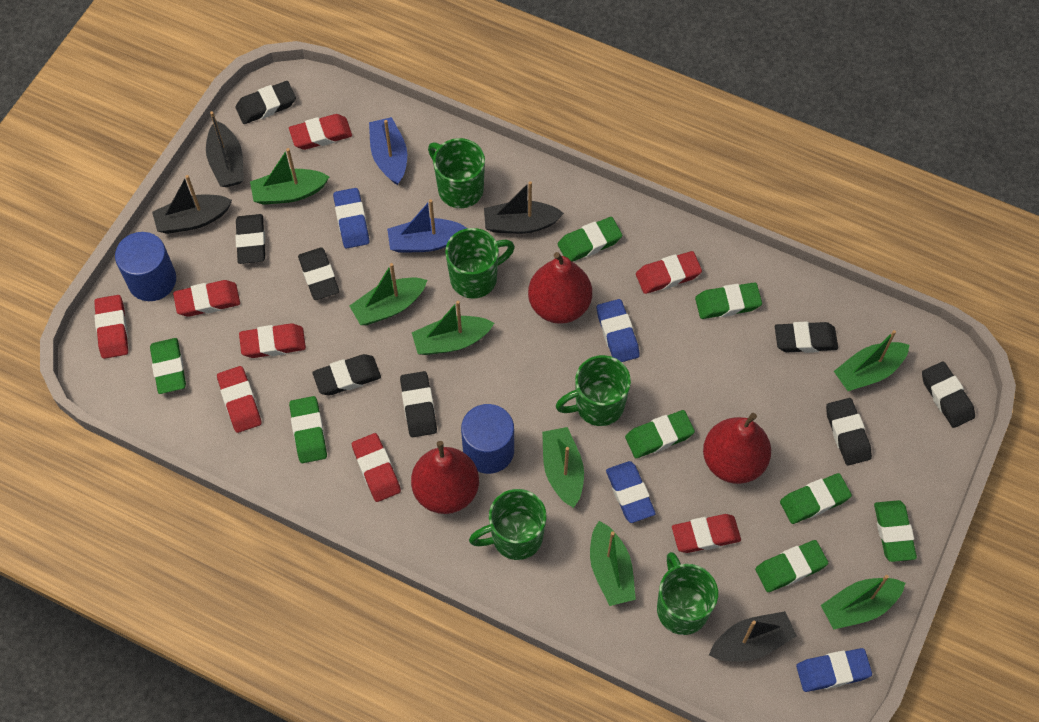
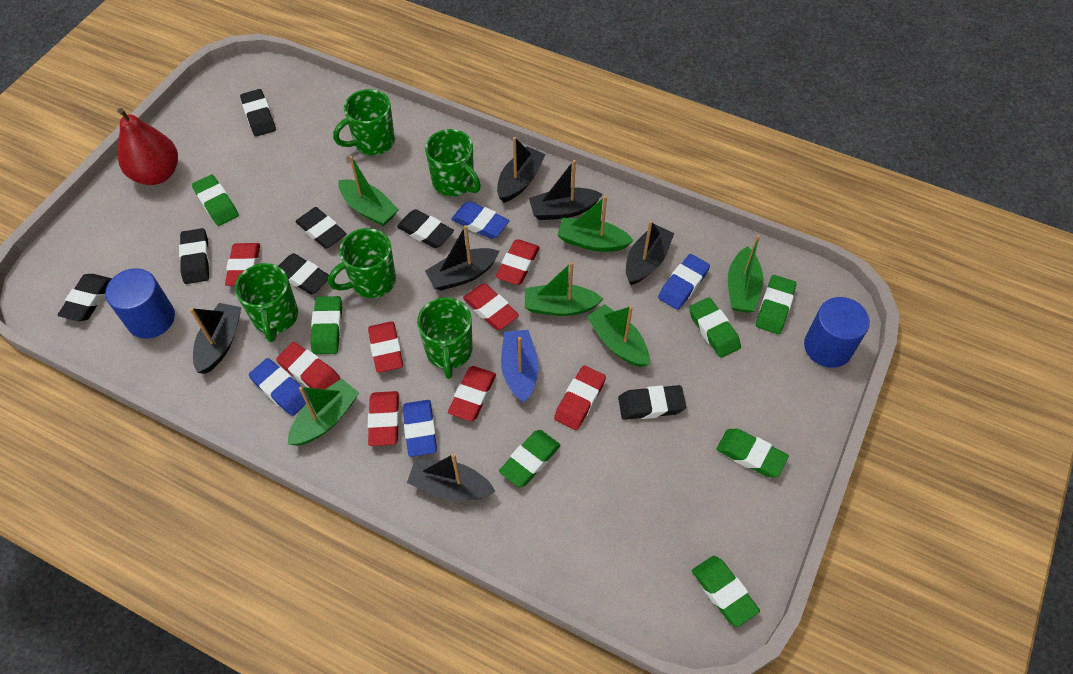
black boat: 4 -> 6
black eraser: 8 -> 7
blue boat: 2 -> 1
green boat: 7 -> 6
green eraser: 8 -> 7
red pear: 3 -> 1

